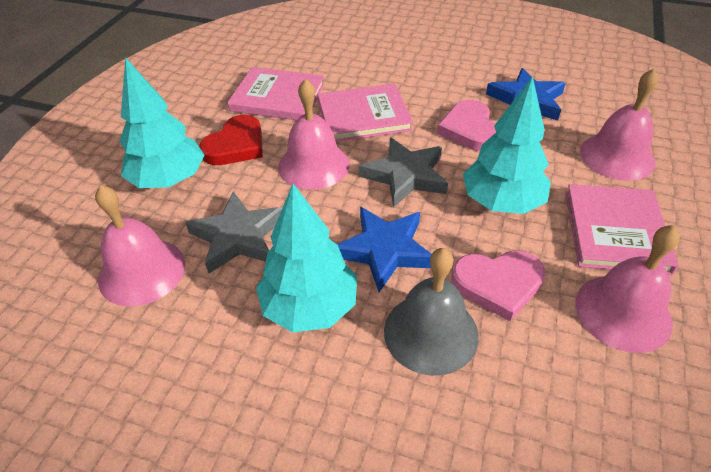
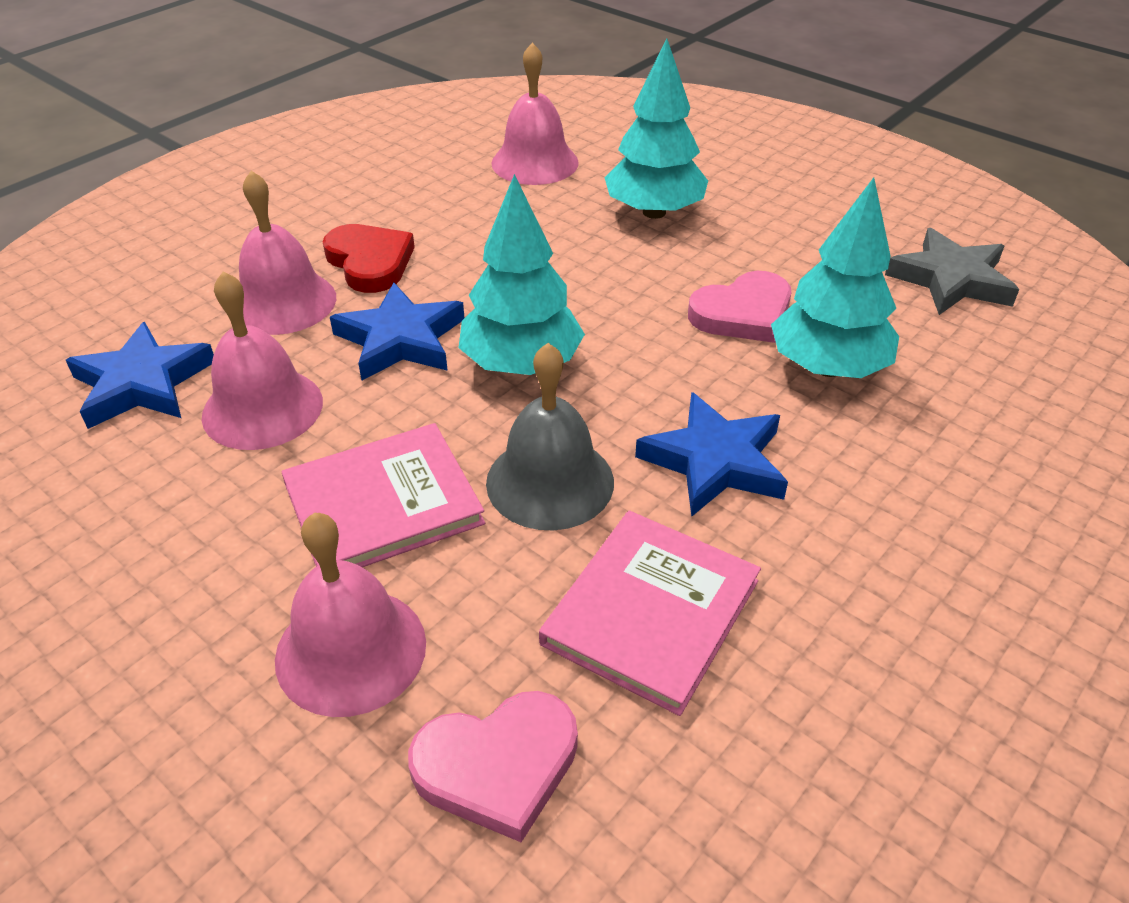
blue star: 2 -> 3
grey star: 2 -> 1
pink book: 3 -> 2

